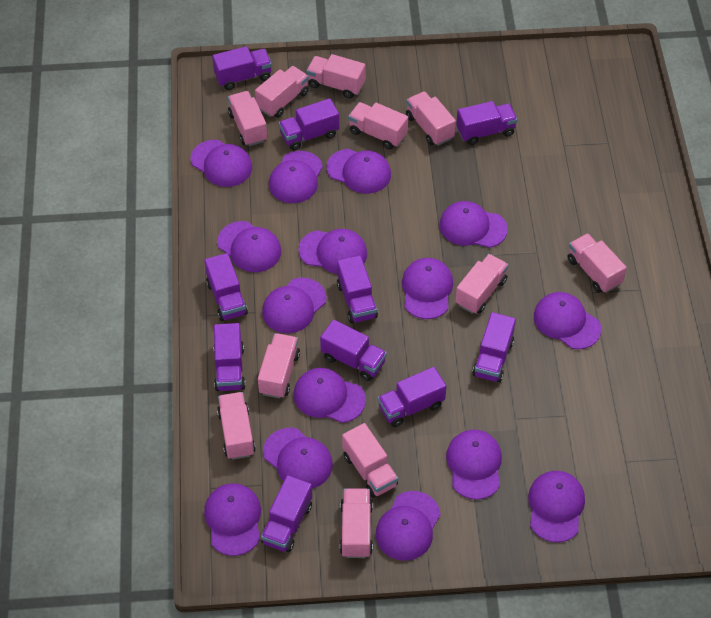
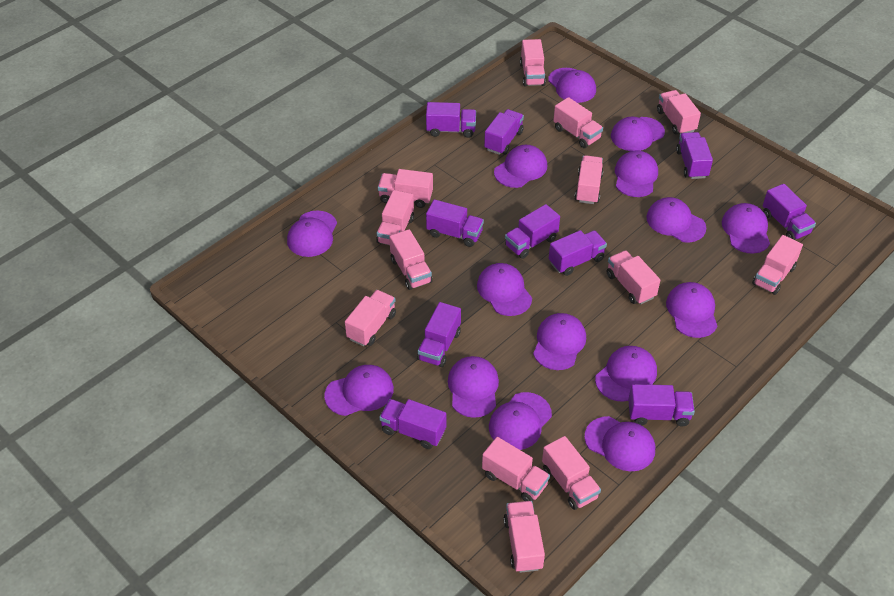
pink truck: 11 -> 13

